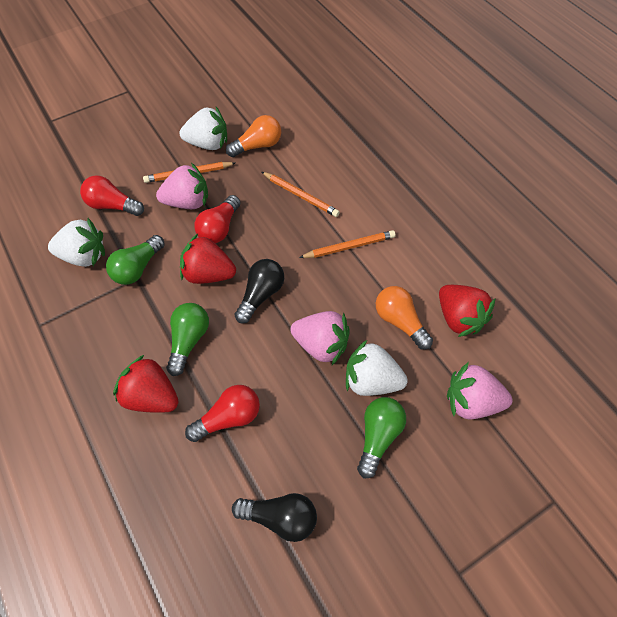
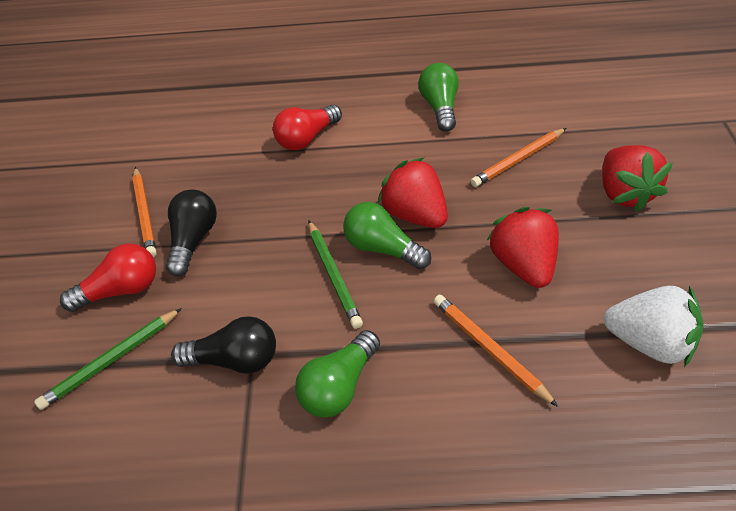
green pencil: 0 -> 2
orange light bulb: 2 -> 0
pink strawberry: 3 -> 0
red light bulb: 3 -> 2
white strawberry: 3 -> 1

